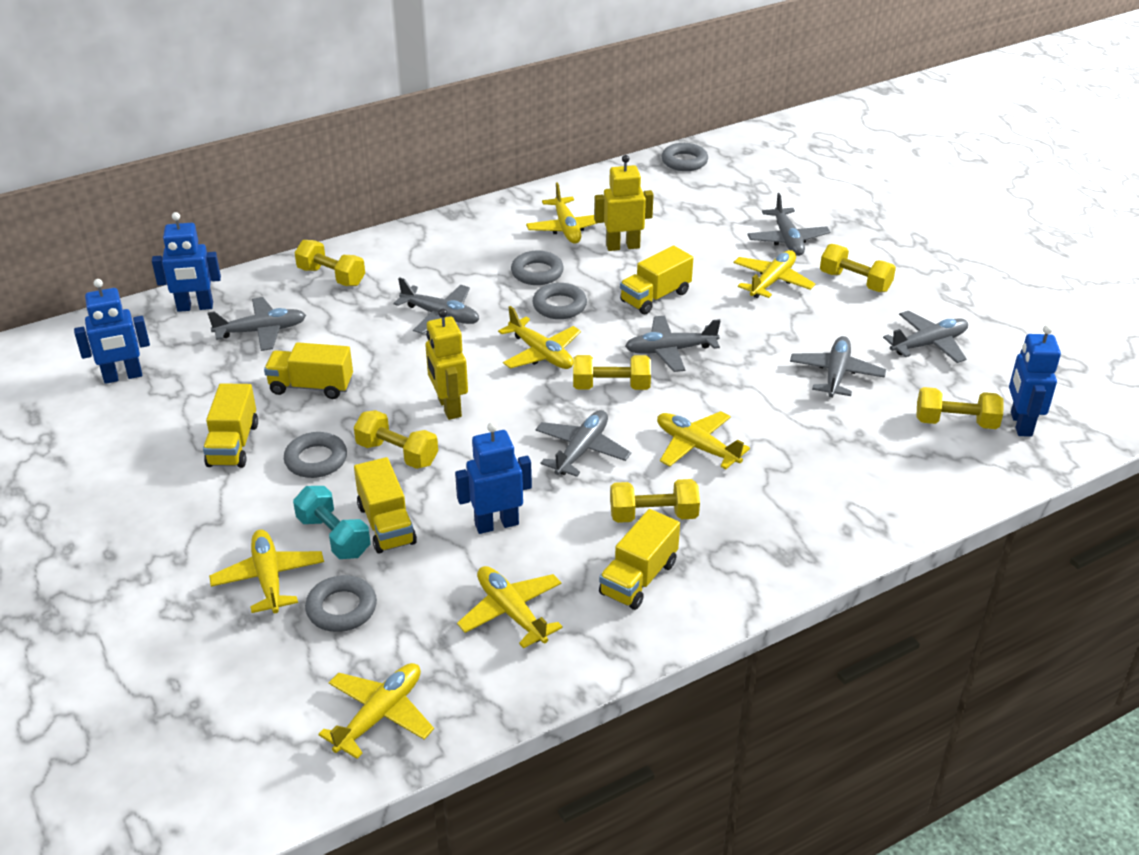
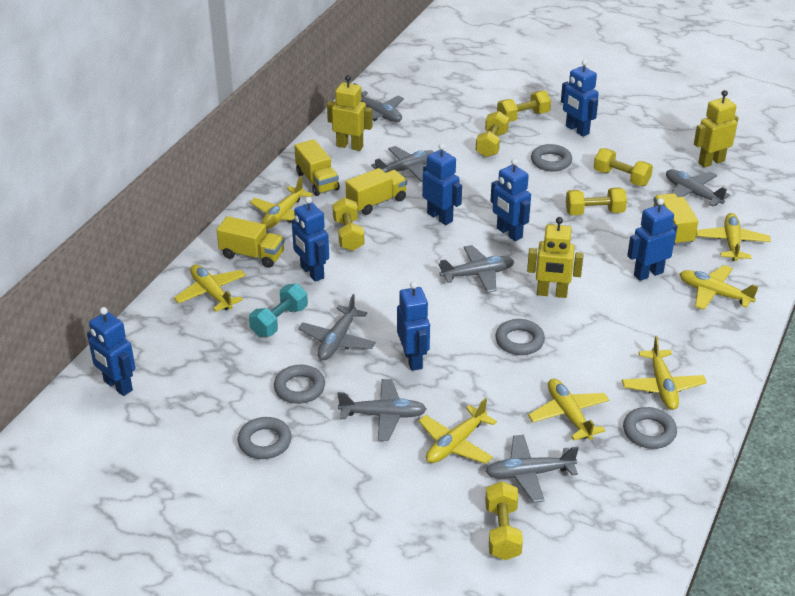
blue robot: 4 -> 7
yellow robot: 2 -> 3
yellow truck: 5 -> 4

